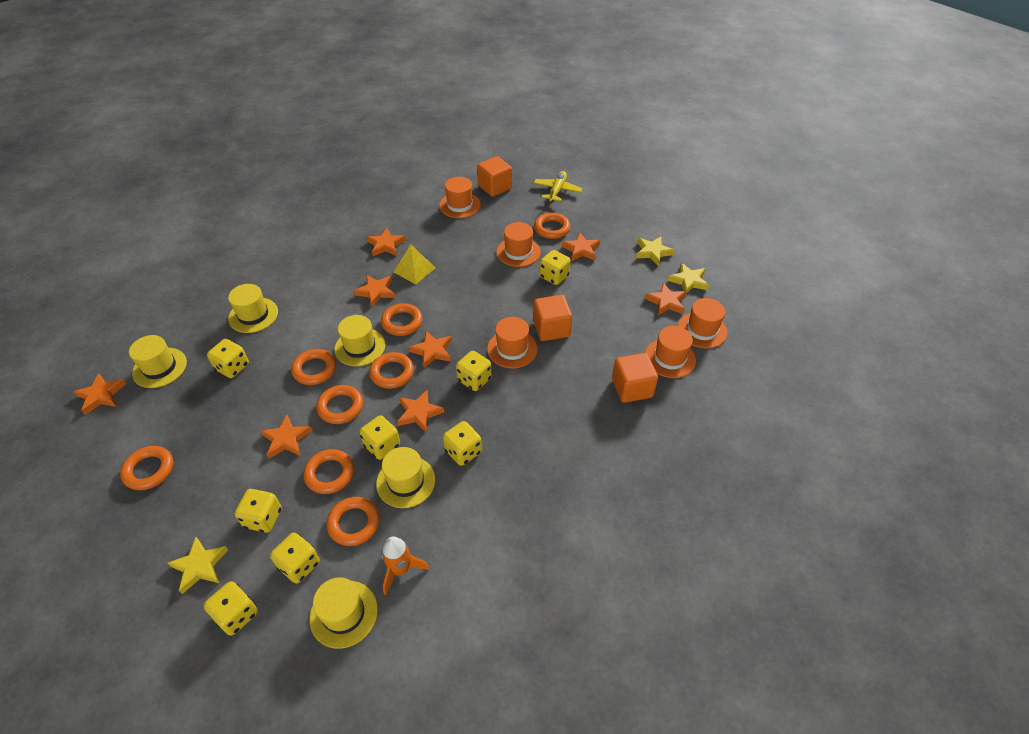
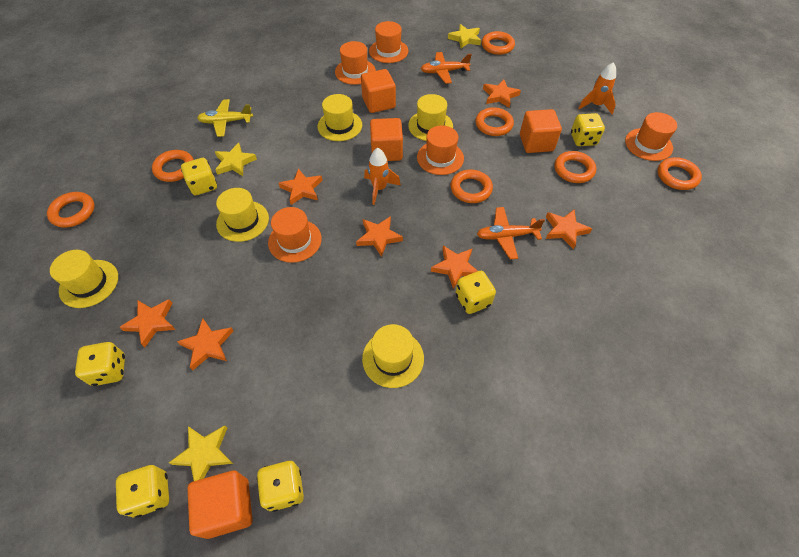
orange cube: 3 -> 4
orange plane: 0 -> 2
orange ring: 8 -> 7
orange rocket: 1 -> 2
orange star: 8 -> 7
yellow dice: 8 -> 6
yellow pyramid: 1 -> 0

